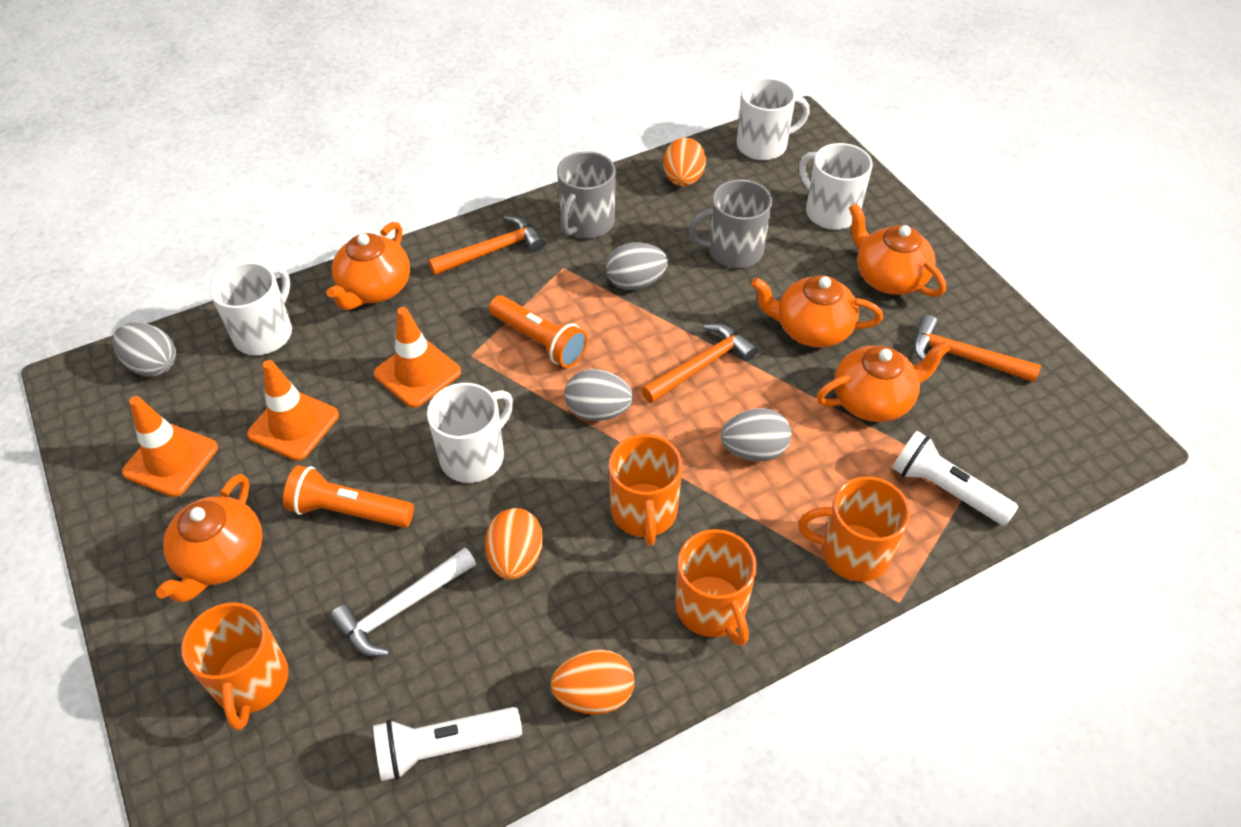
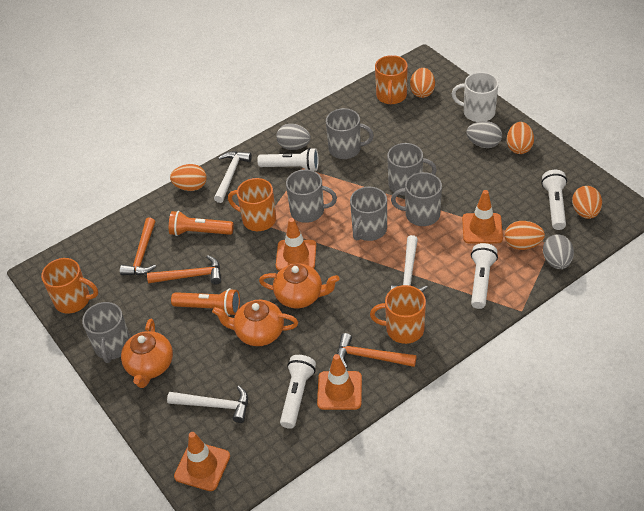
grey egg: 4 -> 3
grey mug: 2 -> 6
orange egg: 3 -> 5
orange teapot: 5 -> 3
orange traffic cone: 3 -> 4
white flashlight: 2 -> 4
white hammer: 1 -> 3
white mug: 4 -> 1

